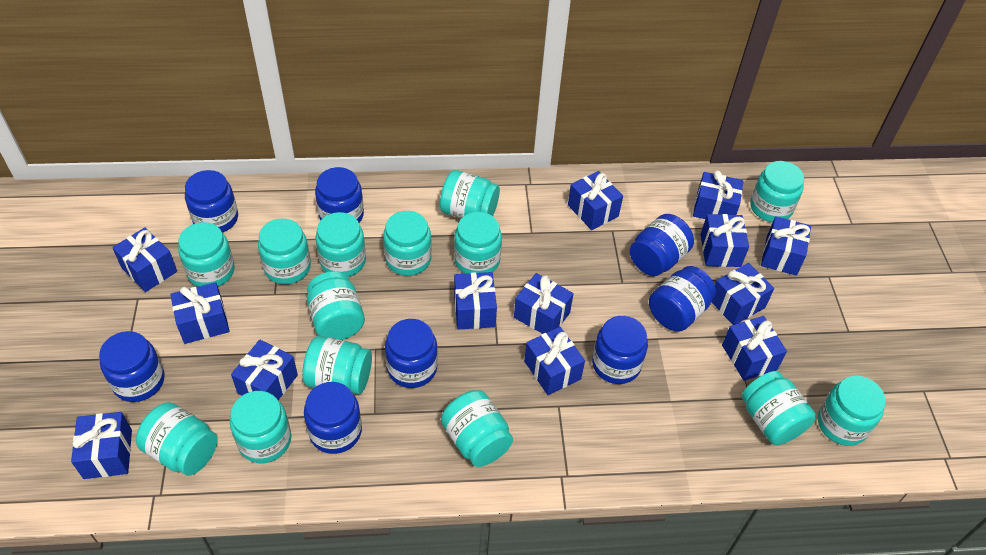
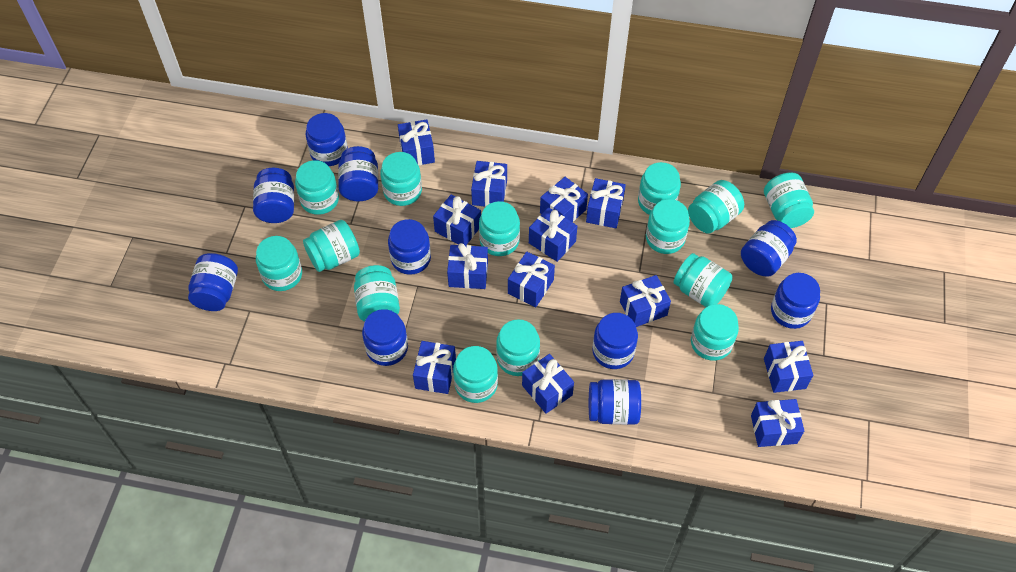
blue jar: 8 -> 10

